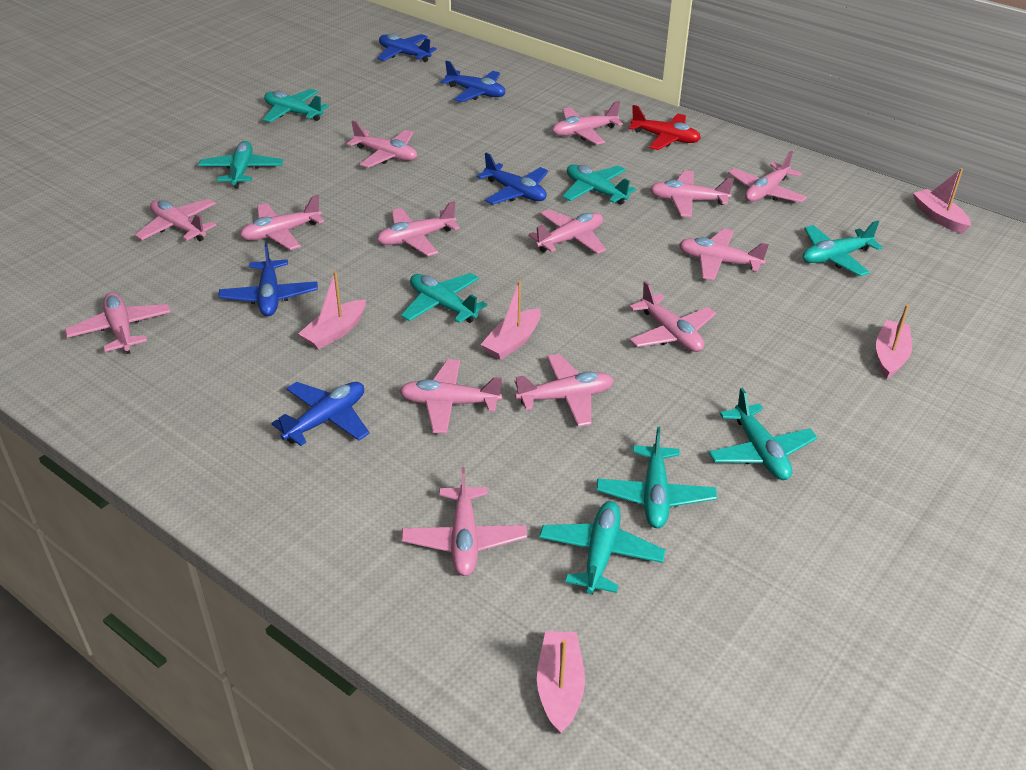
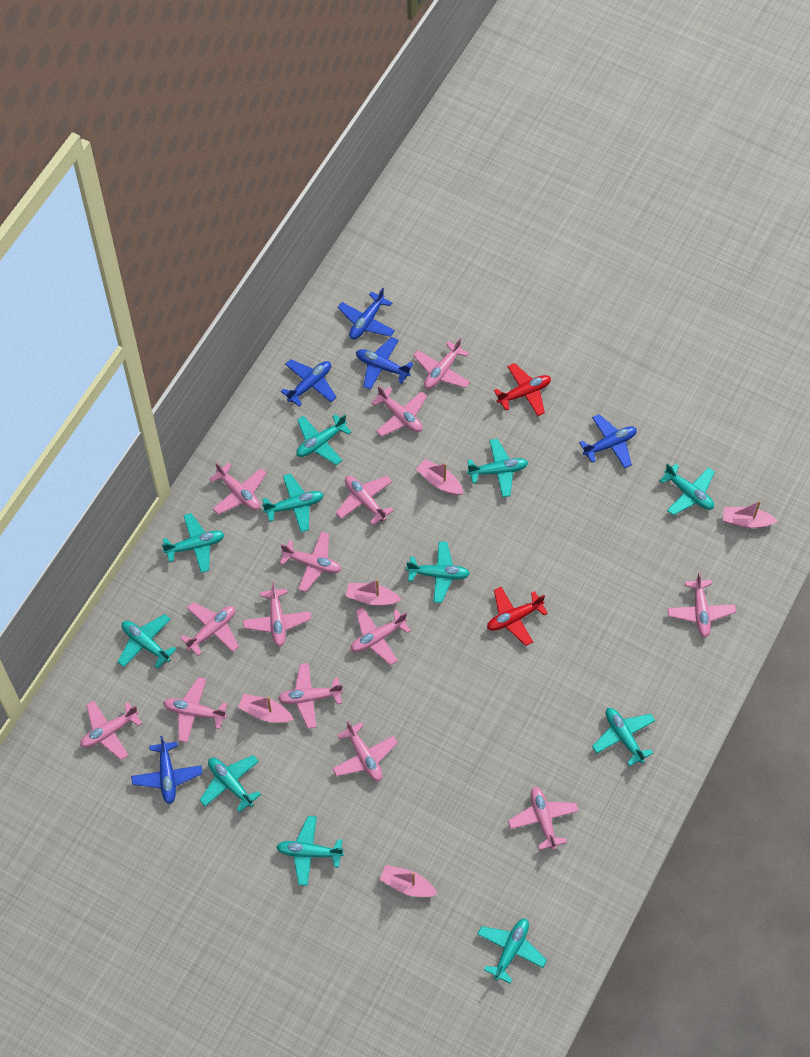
red plane: 1 -> 2
turquoise plane: 8 -> 11

